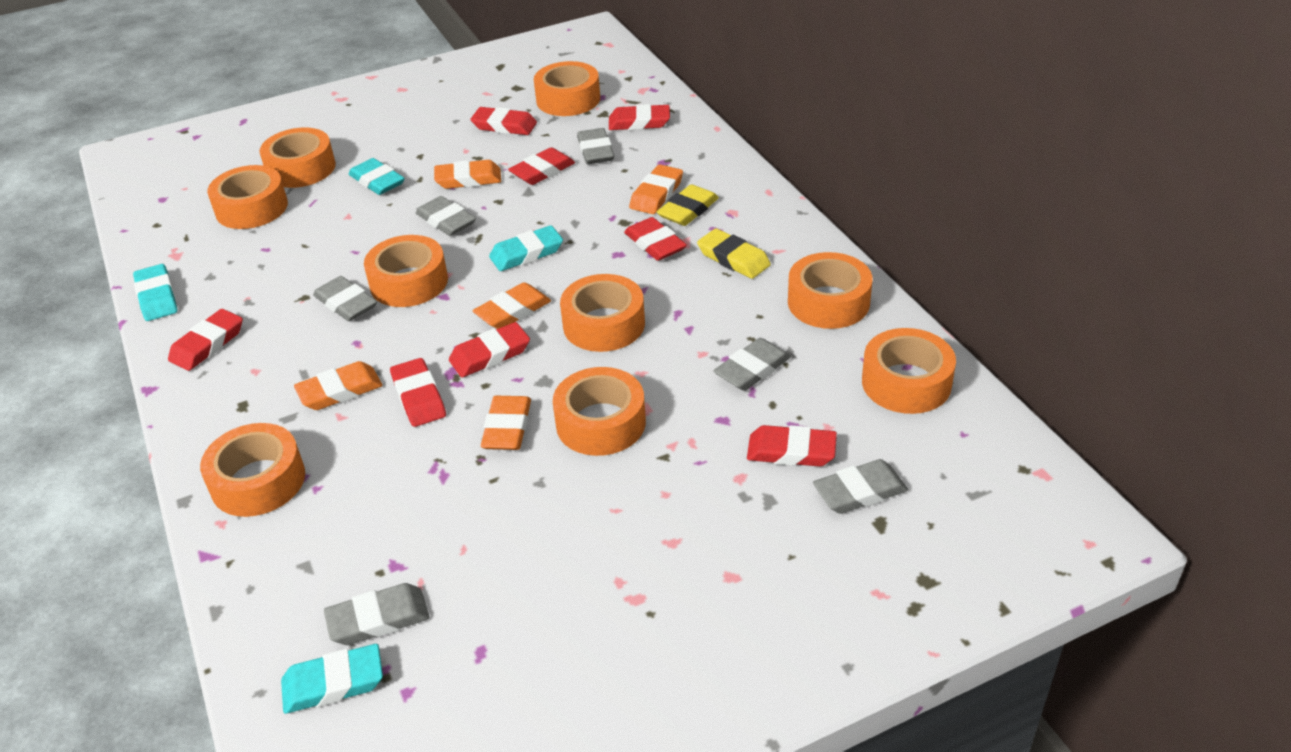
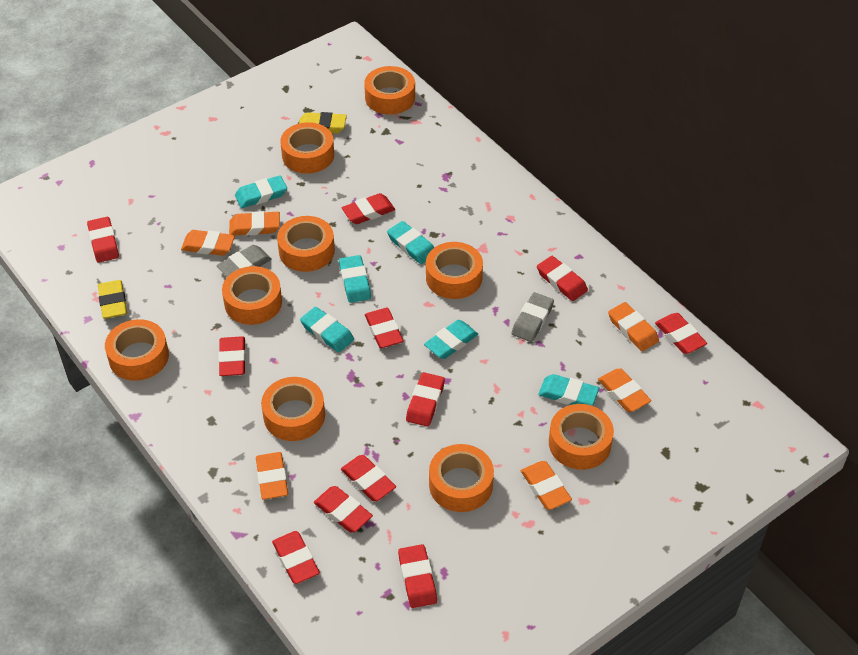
grey eraser: 6 -> 2
orange eraser: 5 -> 6
red eraser: 8 -> 11
turquoise eraser: 4 -> 6

